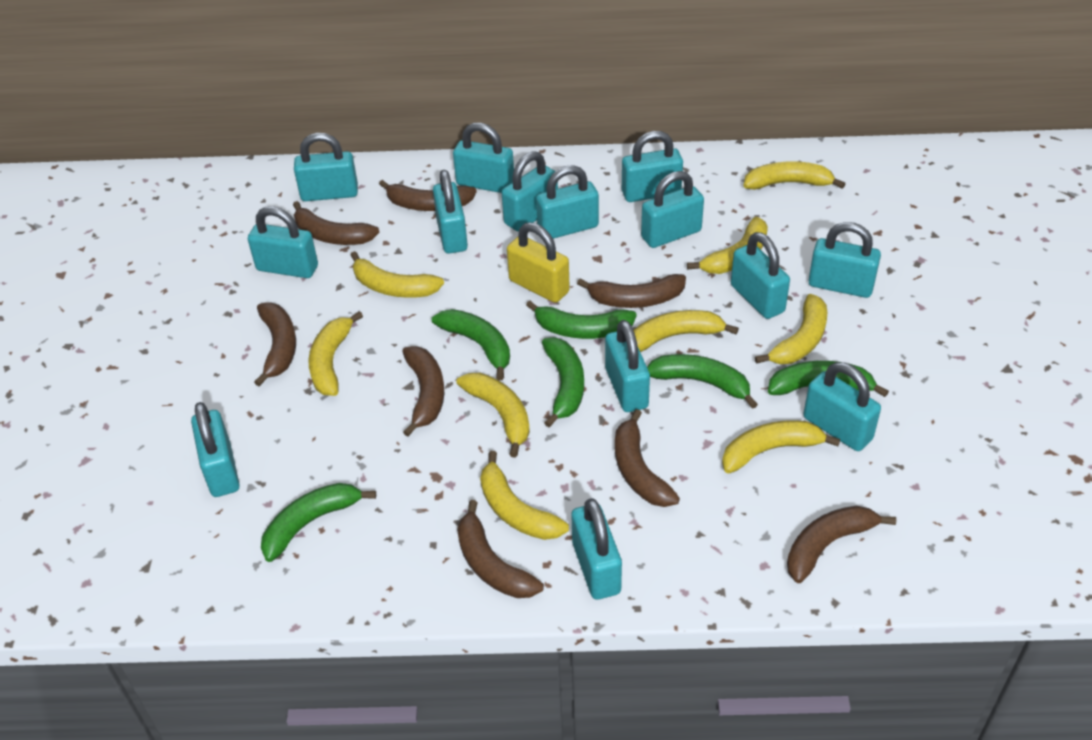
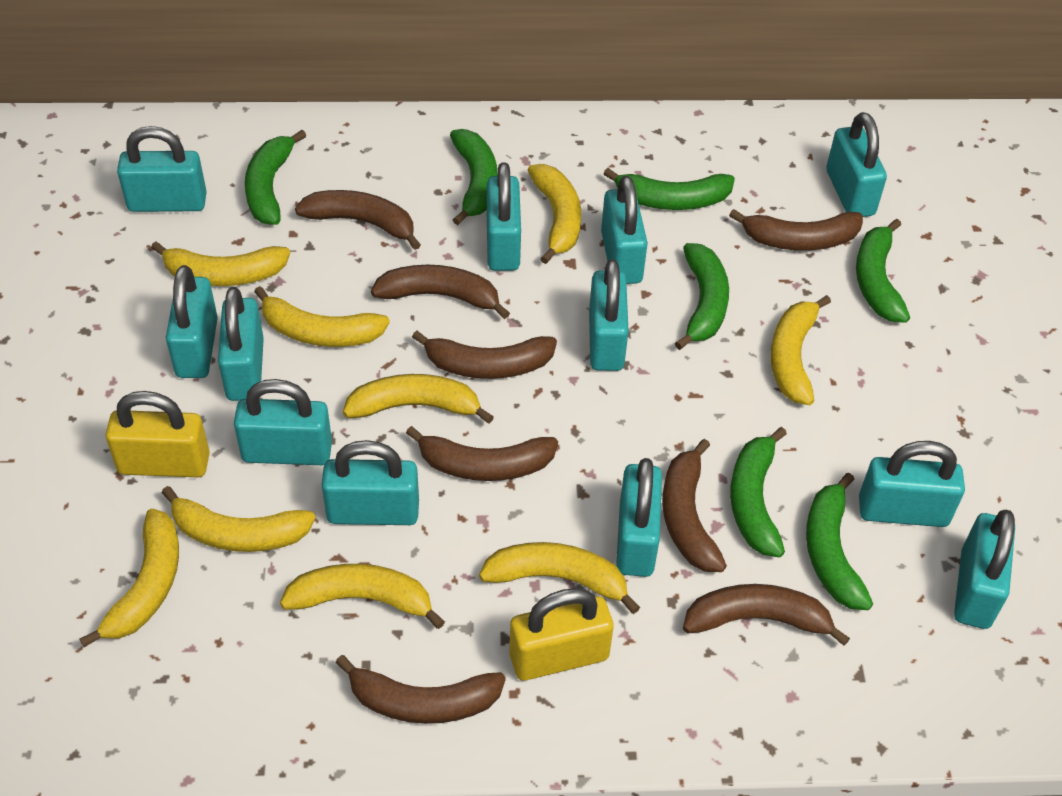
green banana: 6 -> 7
turquoise padlock: 14 -> 12
yellow padlock: 1 -> 2

